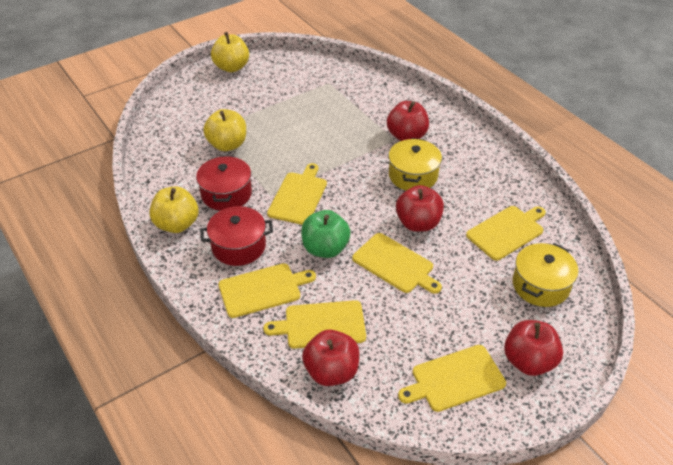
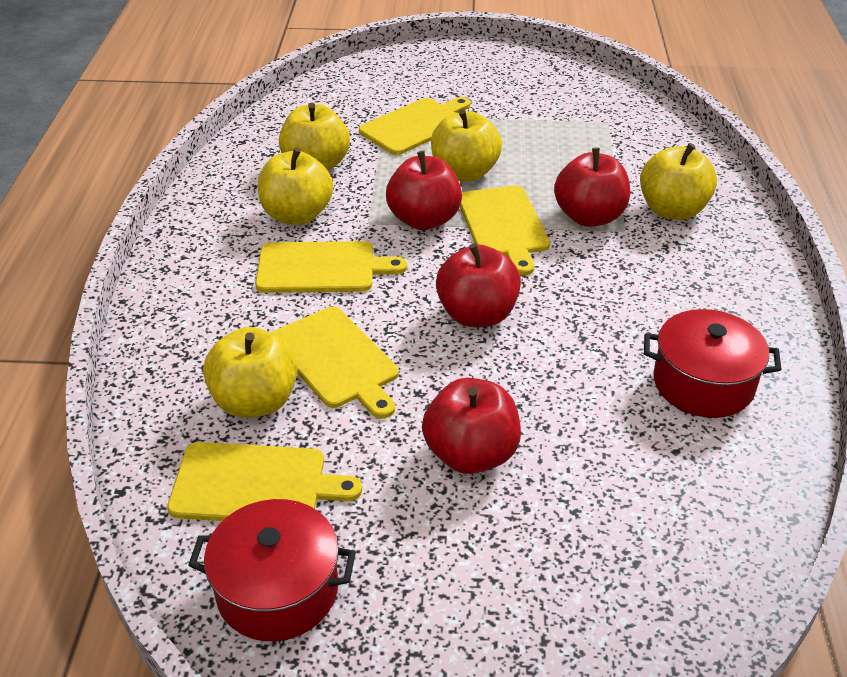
green apple: 1 -> 0
yellow apple: 3 -> 5
yellow cutting board: 6 -> 5
yellow pot: 2 -> 0

